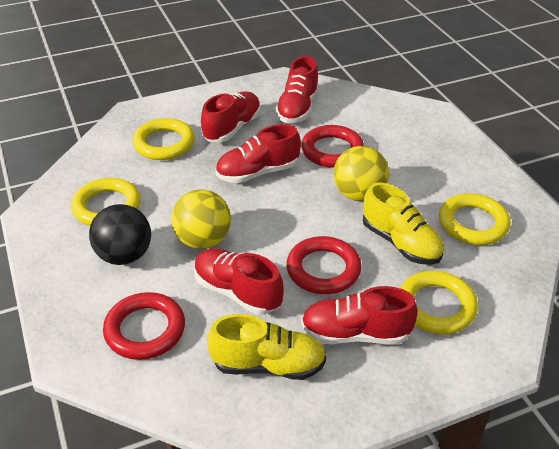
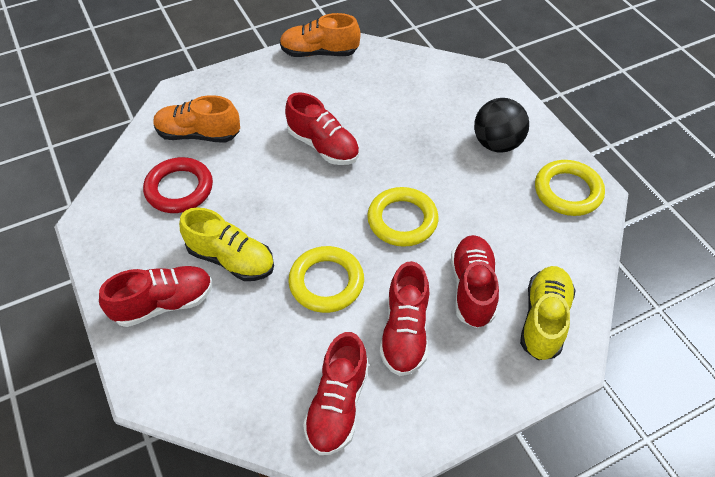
orange shoe: 0 -> 2
red ring: 3 -> 1
yellow ball: 2 -> 0
yellow ring: 4 -> 3

